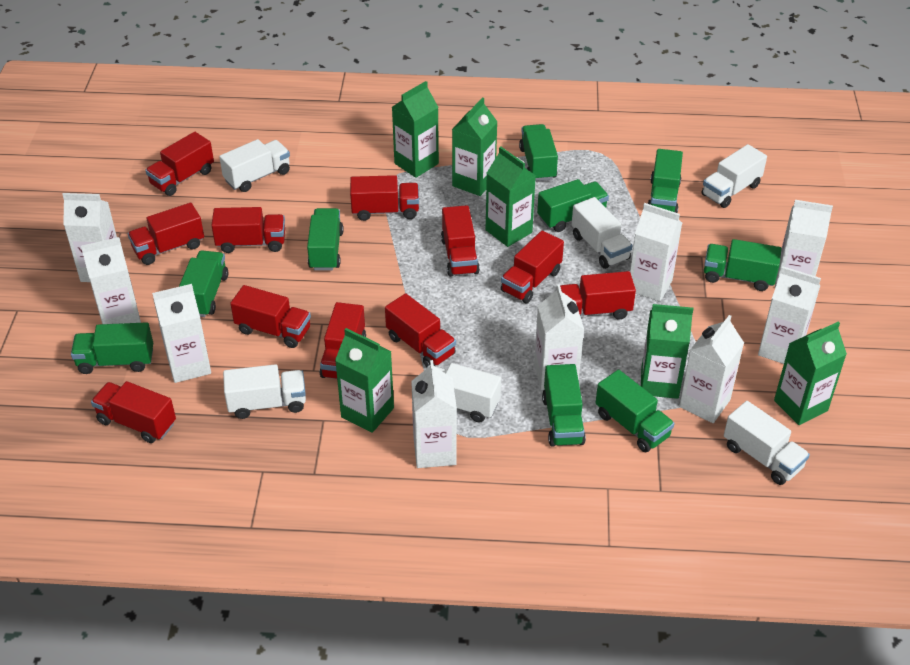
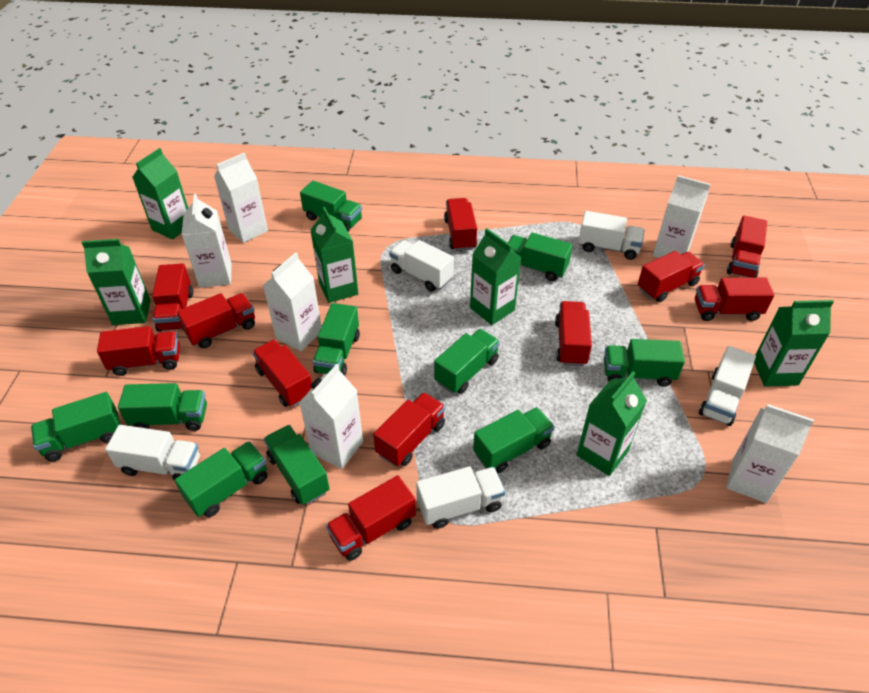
green truck: 9 -> 10
white carton: 9 -> 6
white truck: 6 -> 5

